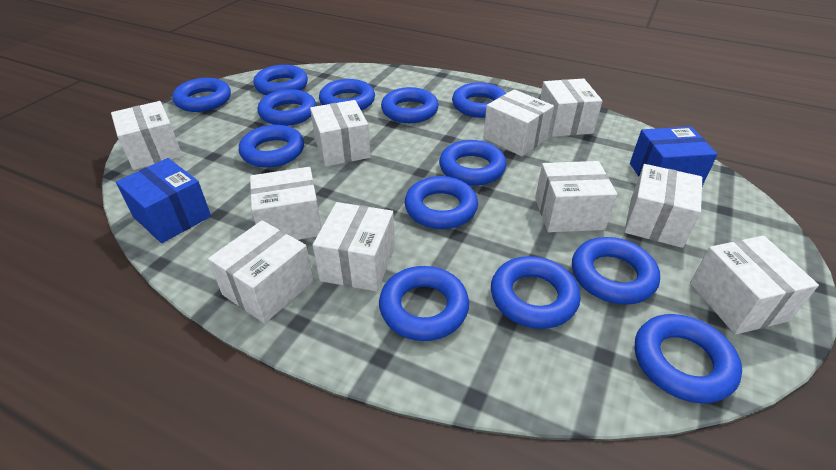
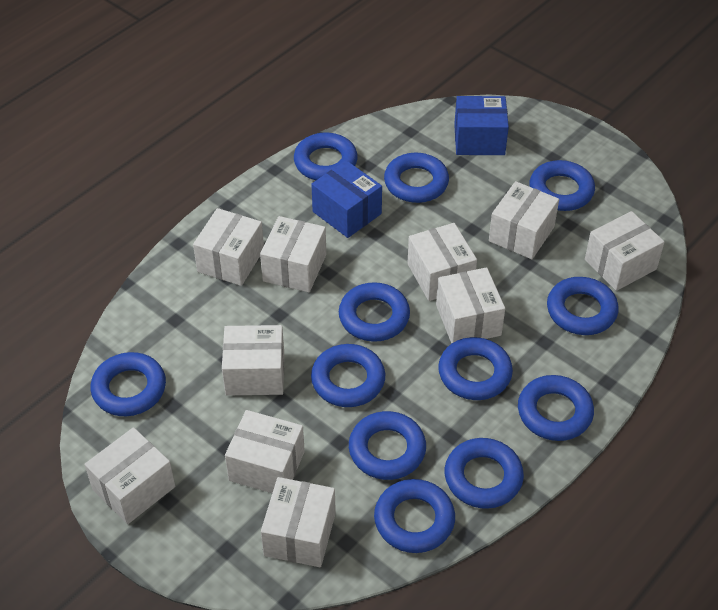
blue ring: 13 -> 12

